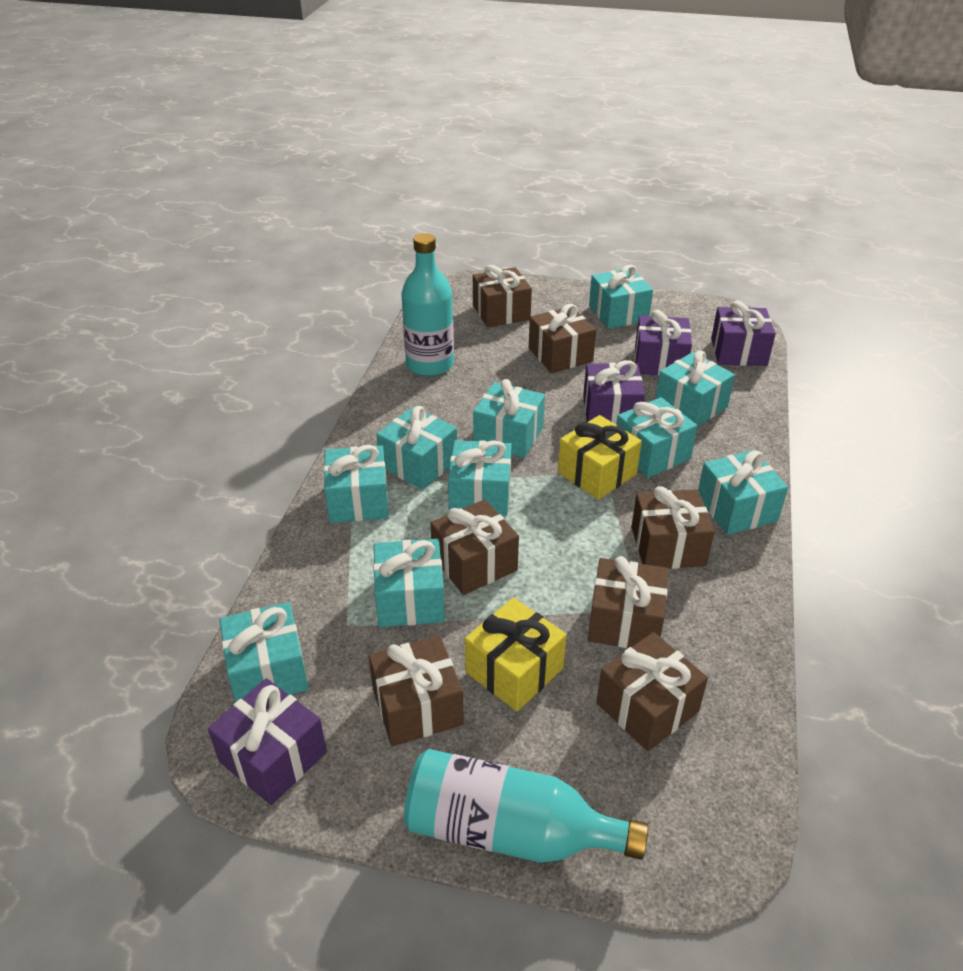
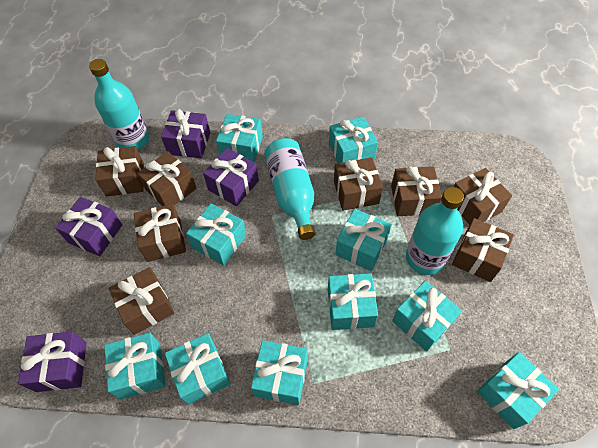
brown gift: 7 -> 8
turquoise bottle: 2 -> 3
yellow gift: 2 -> 0

